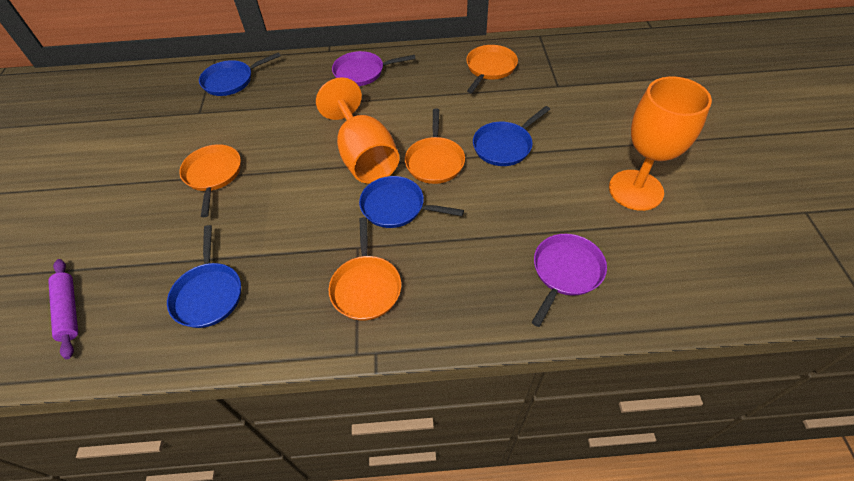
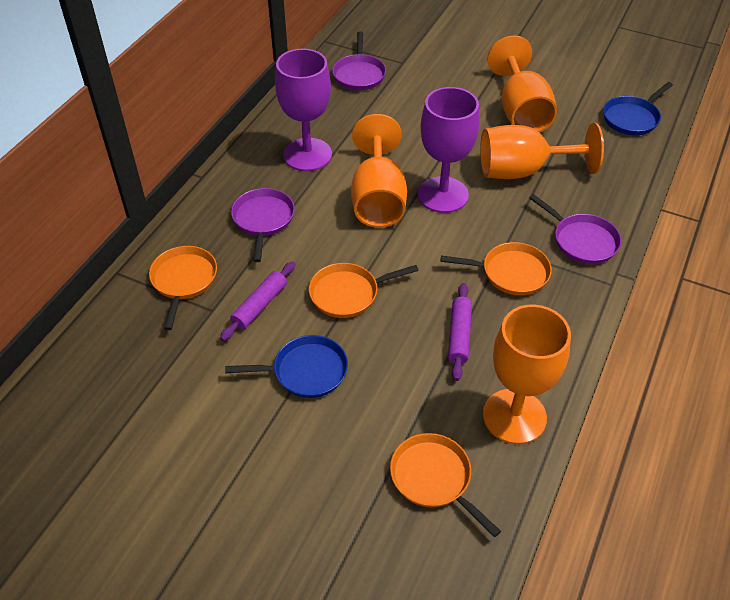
blue pan: 4 -> 2
orange goblet: 2 -> 4
purple goblet: 0 -> 2
purple pan: 2 -> 3
purple rolling pin: 1 -> 2

